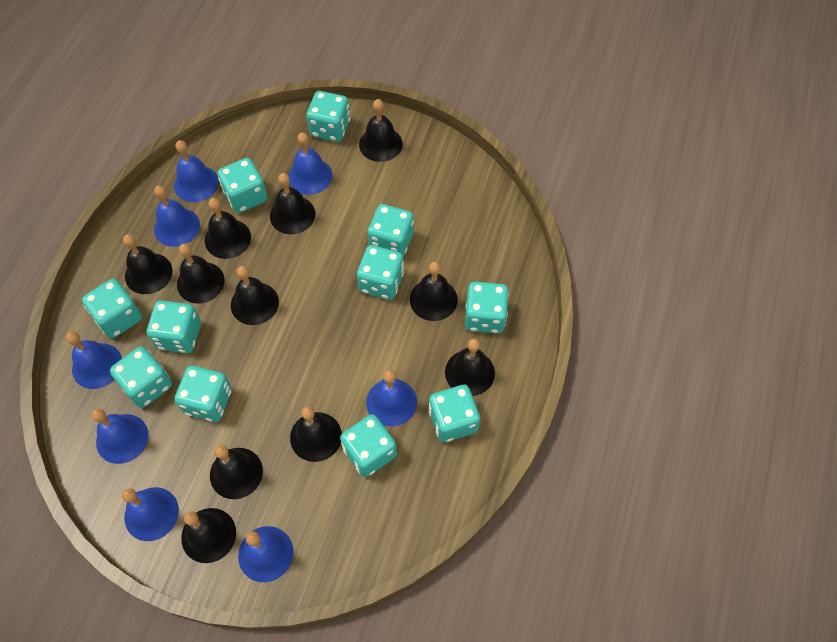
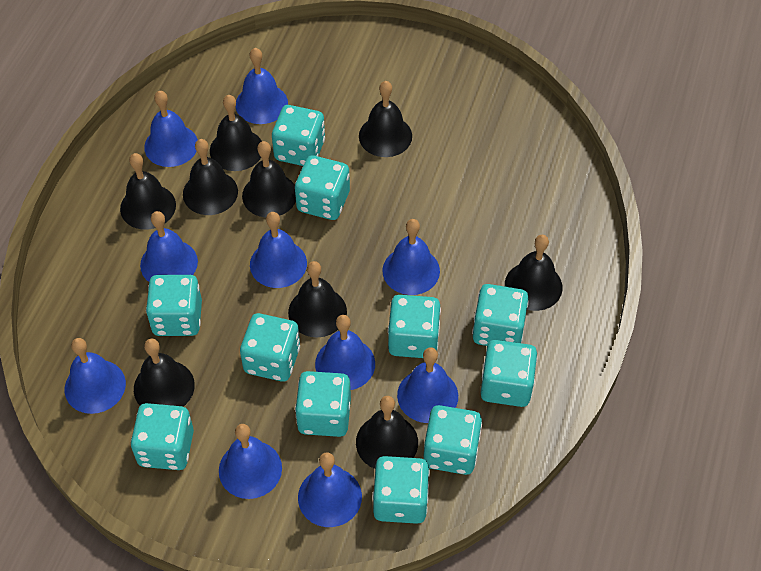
black bell: 11 -> 9
blue bell: 8 -> 10

